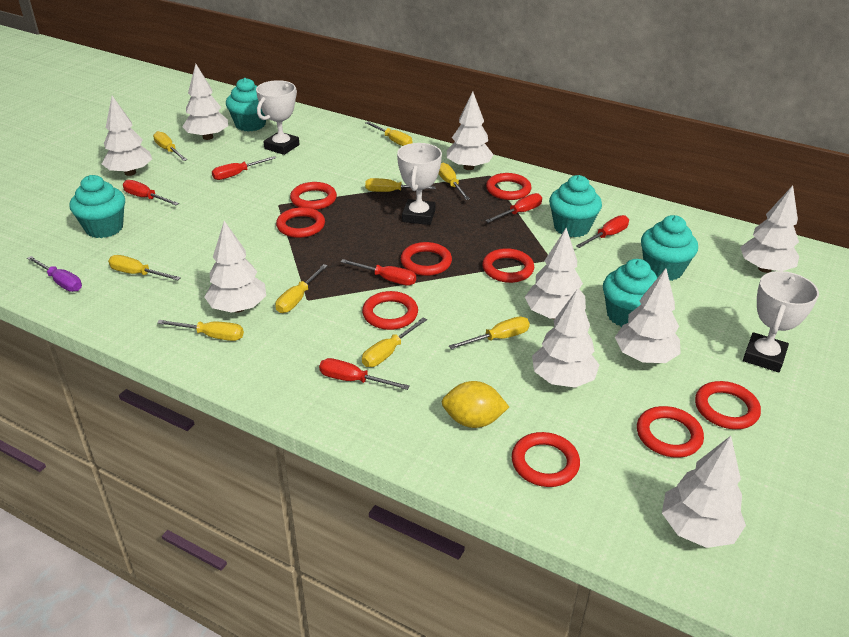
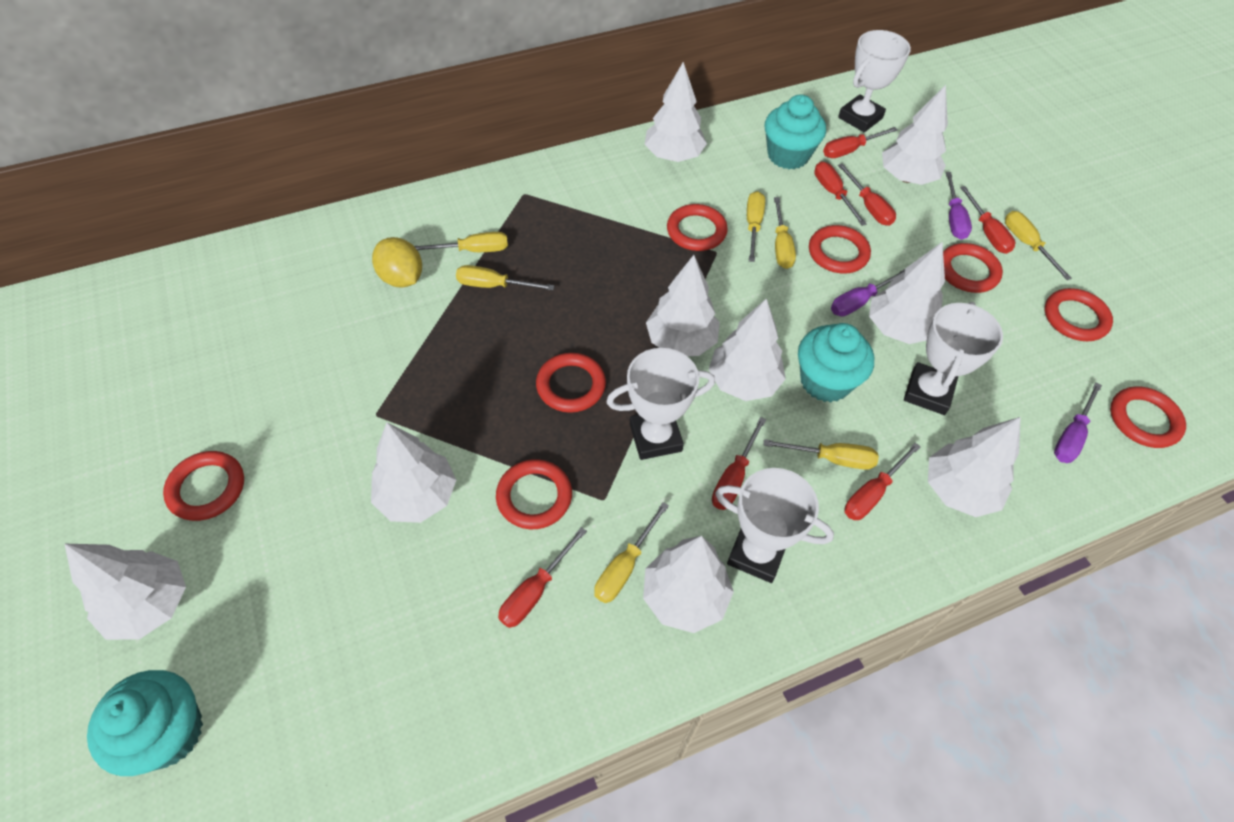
purple screwdriver: 1 -> 3
red ring: 9 -> 8
red screwdriver: 6 -> 7
turquoise cupcake: 5 -> 3
white trophy: 3 -> 4
yellow screwdriver: 9 -> 7

